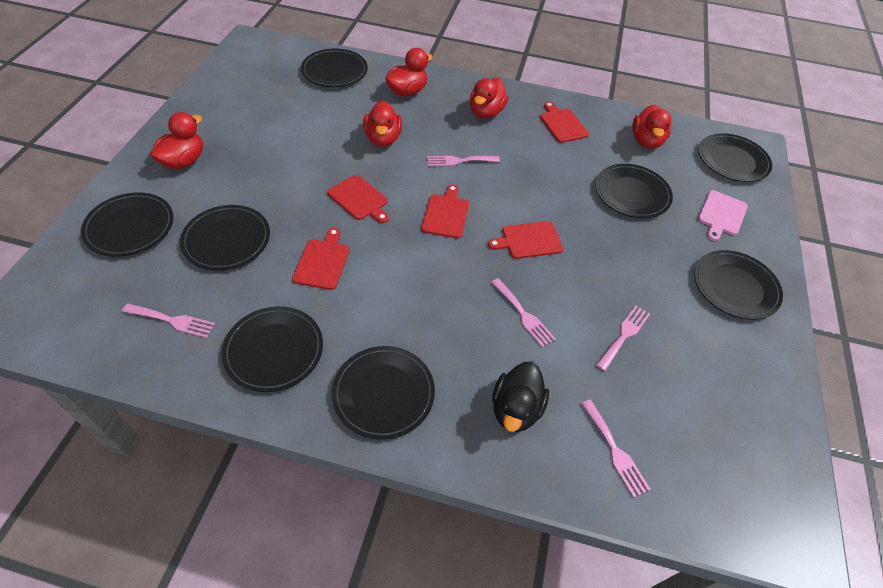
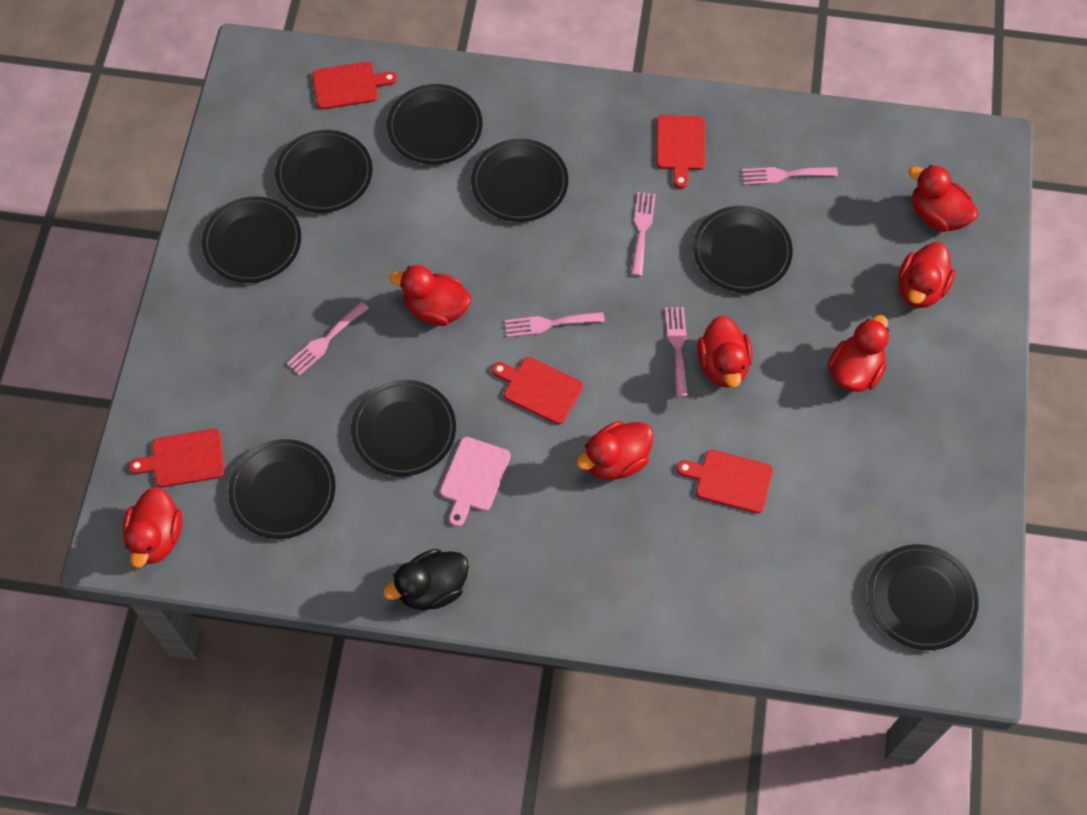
red duck: 5 -> 7

